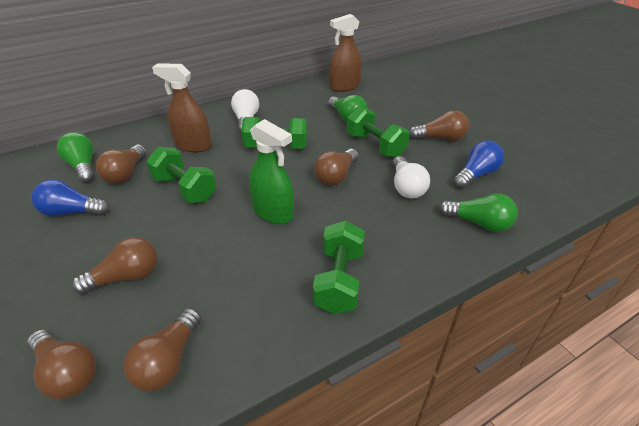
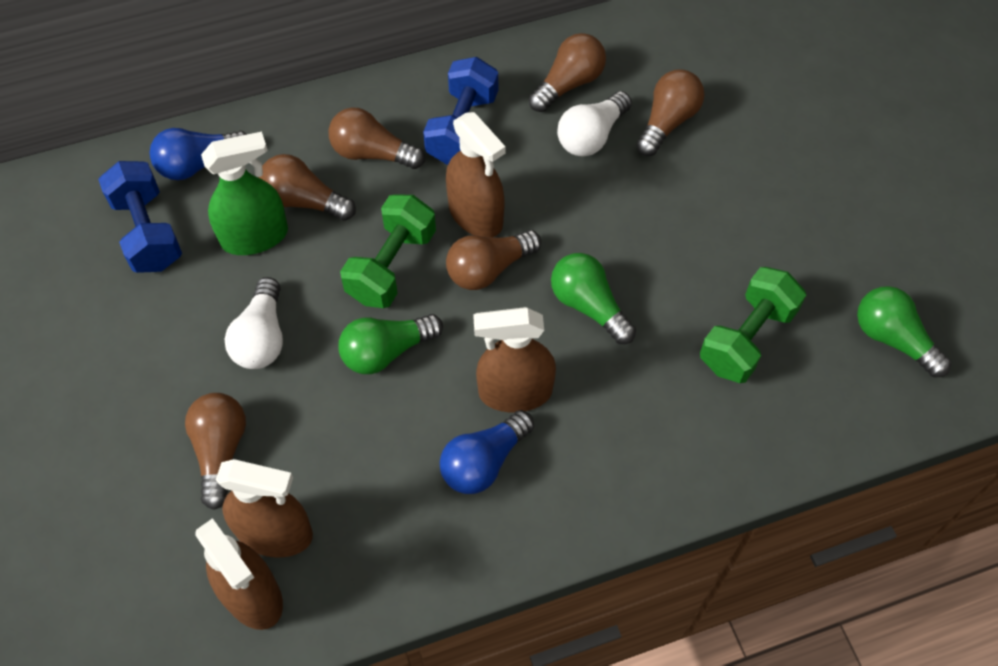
blue dumbbell: 0 -> 2
brown spray bottle: 2 -> 4
green dumbbell: 4 -> 2

